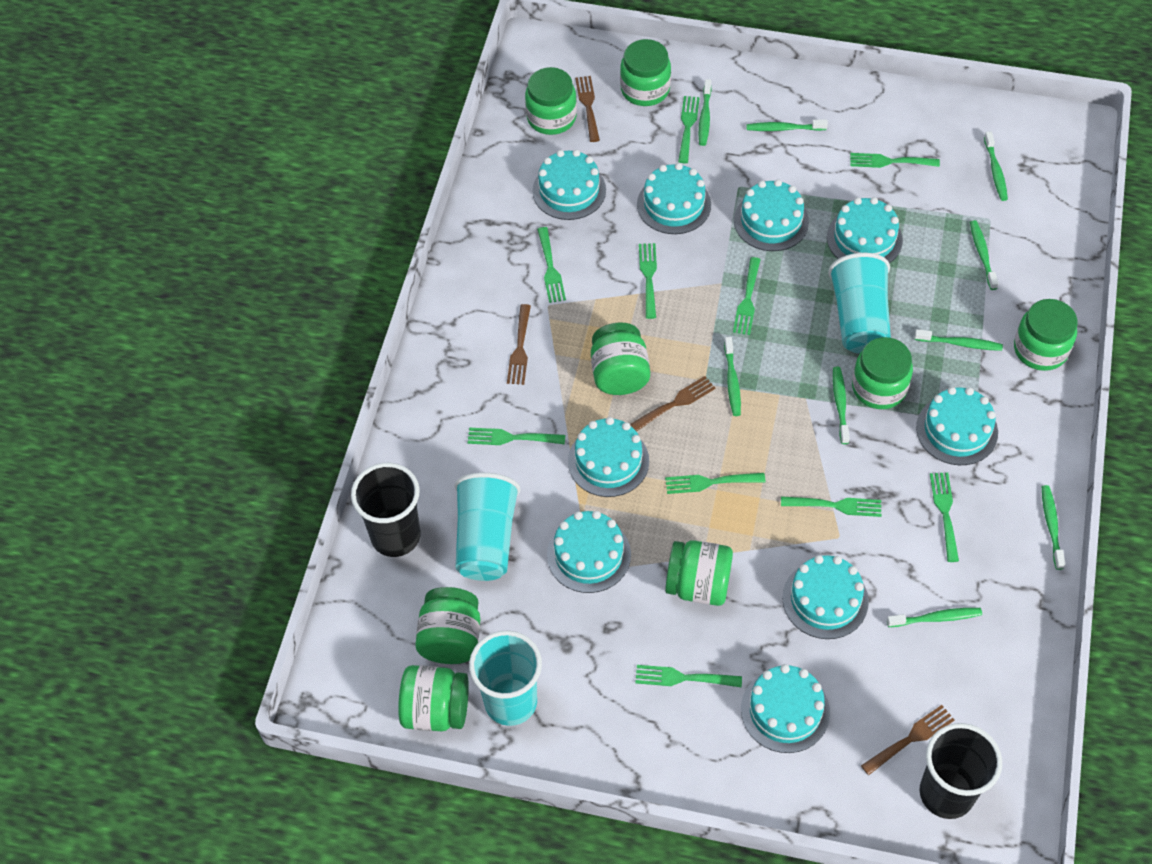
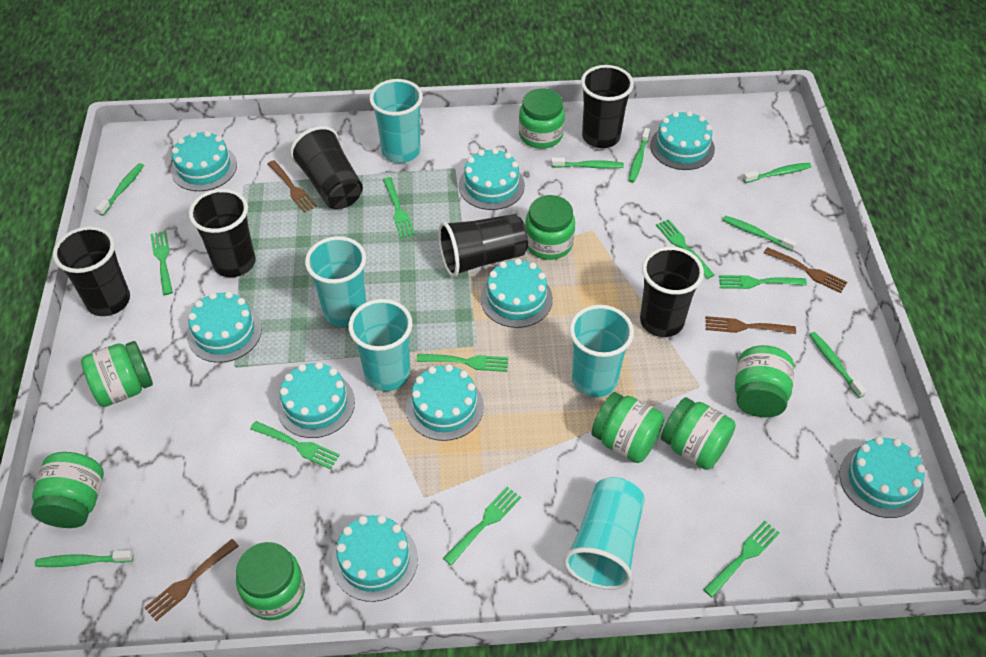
black cup: 2 -> 6
green fork: 10 -> 8
green toothbrush: 9 -> 7
turquoise cup: 3 -> 5

